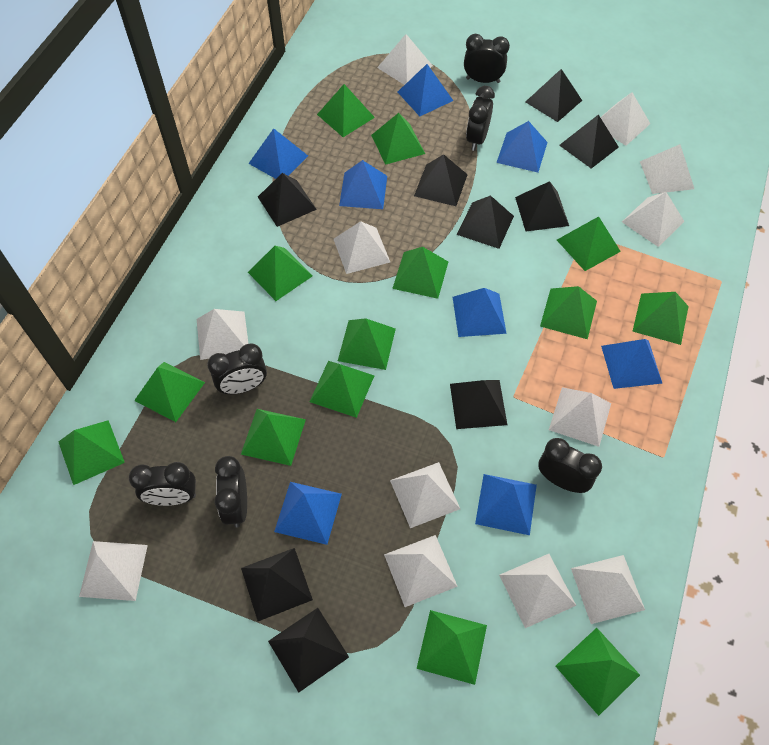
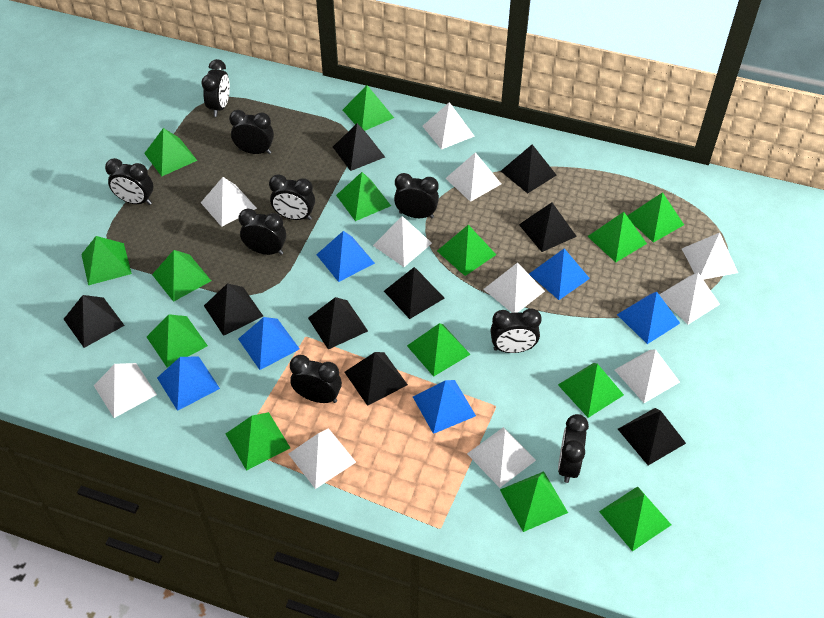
black clock: 6 -> 9
blue pyramid: 8 -> 6
white pyramid: 12 -> 11

